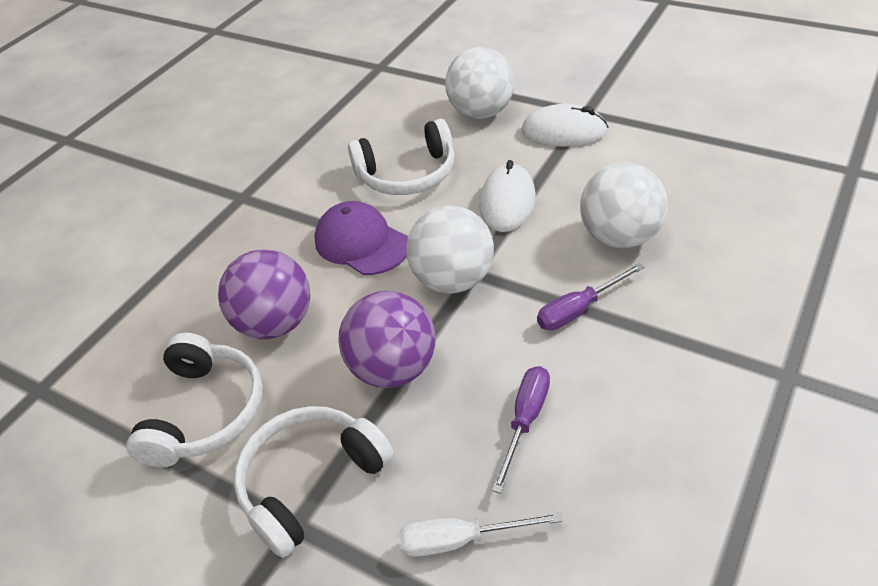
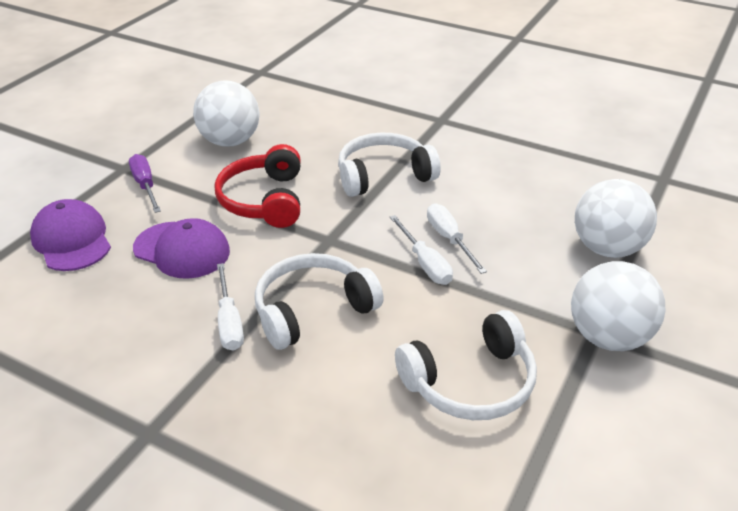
purple ball: 2 -> 0
purple cap: 1 -> 2
purple screwdriver: 2 -> 1
red headphones: 0 -> 1
white mouse: 2 -> 0
white screwdriver: 1 -> 3

